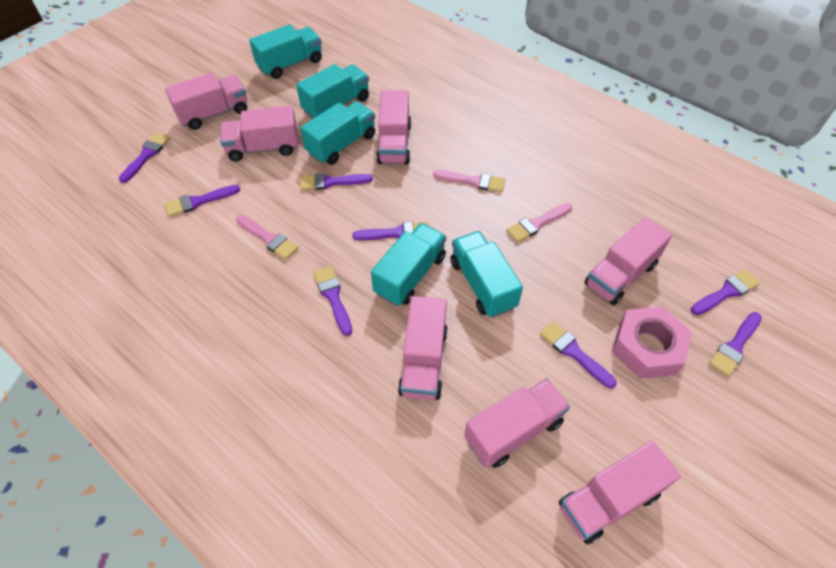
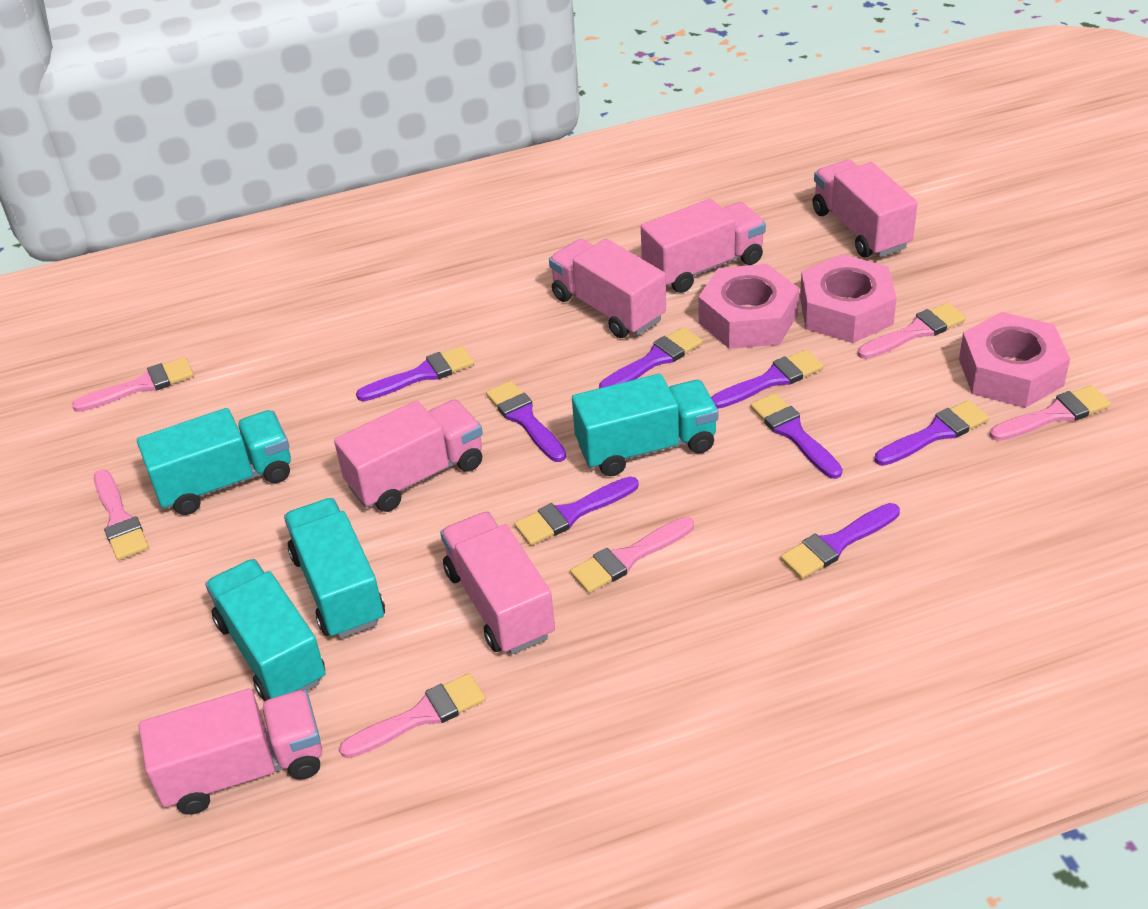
pink brush: 3 -> 6
pink nut: 1 -> 3
pink truck: 7 -> 6
turquoise truck: 5 -> 4

